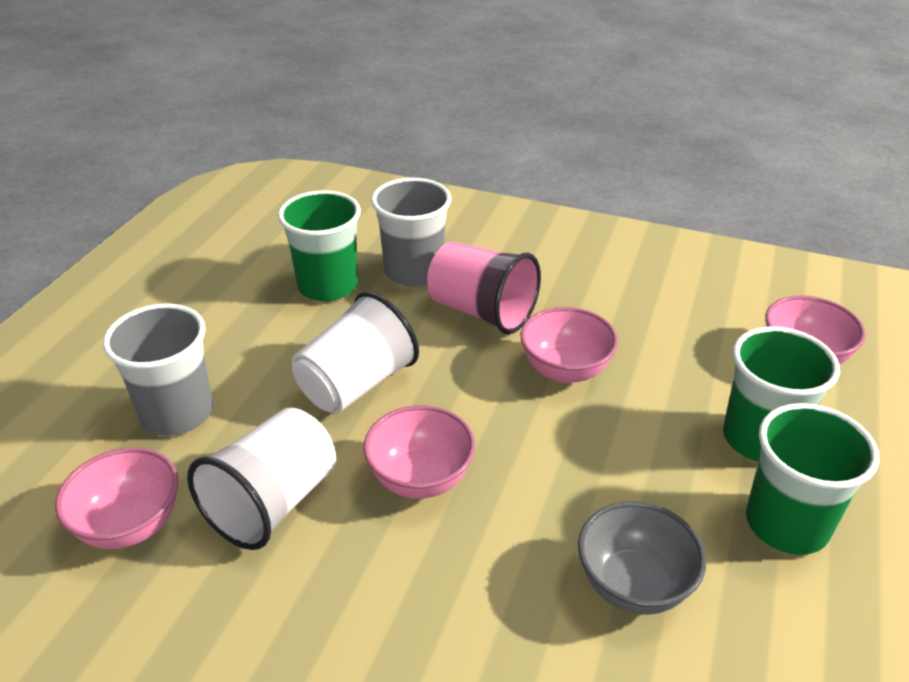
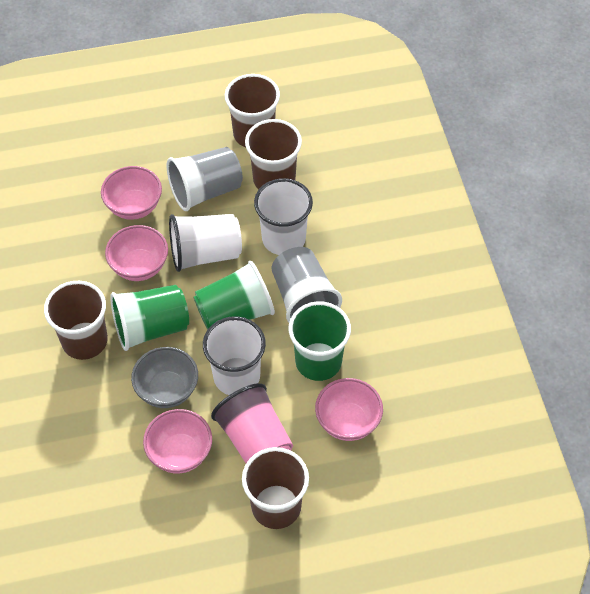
brown cup: 0 -> 4
white cup: 2 -> 3

